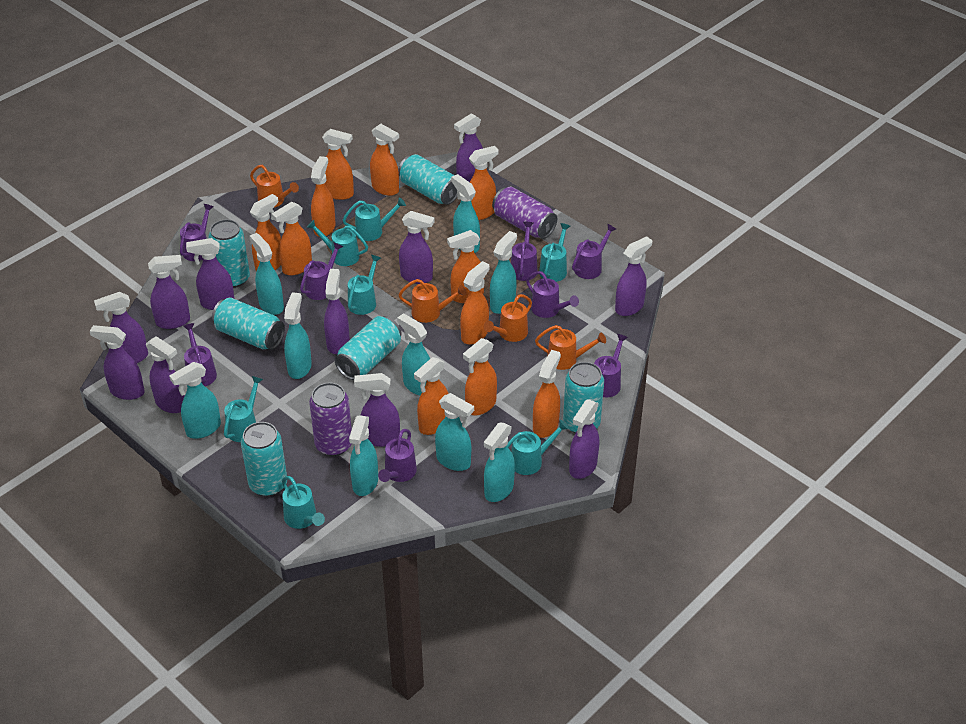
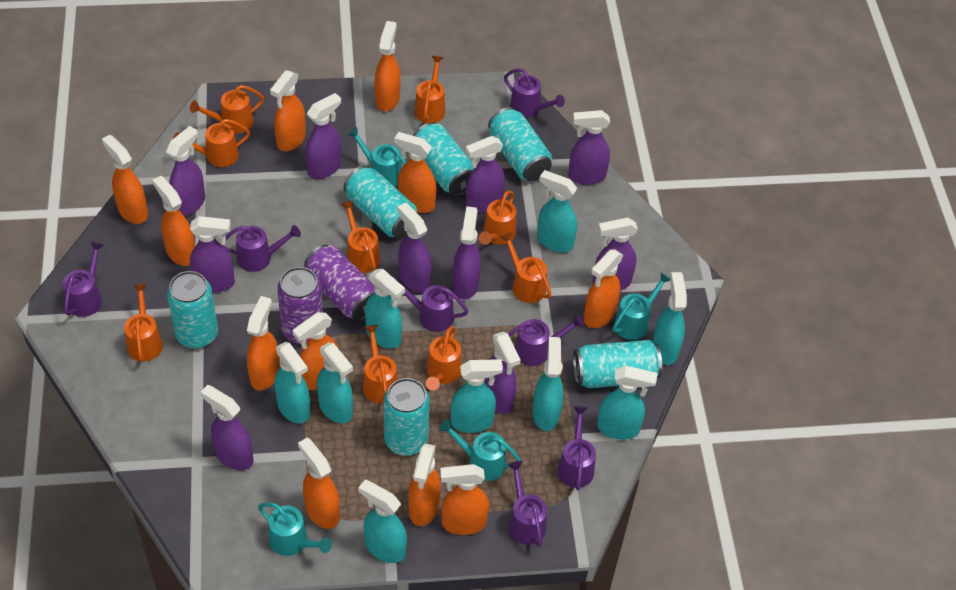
orange watering can: 4 -> 9
purple spray bottle: 11 -> 10
purple watering can: 8 -> 7
turquoise watering can: 7 -> 4

